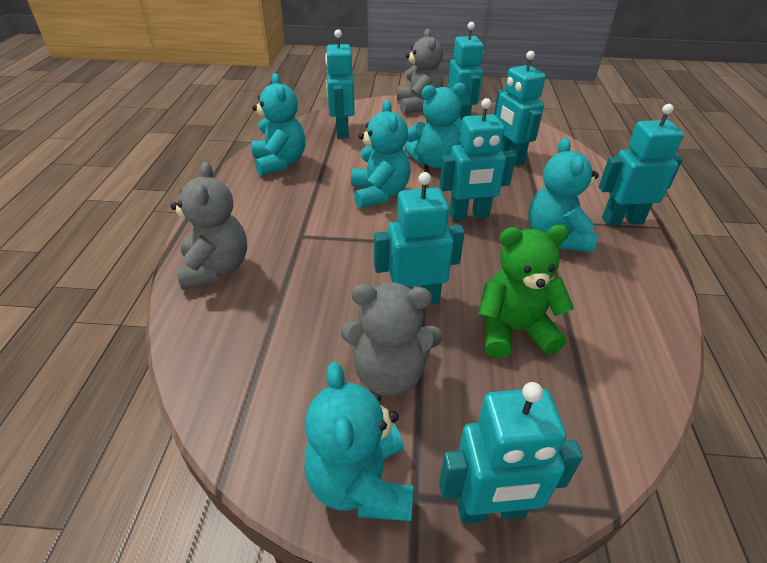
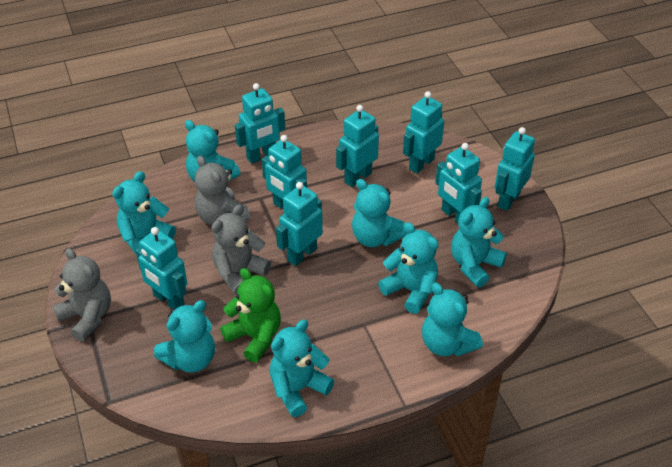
turquoise robot: 7 -> 8
turquoise teddy bear: 5 -> 8

